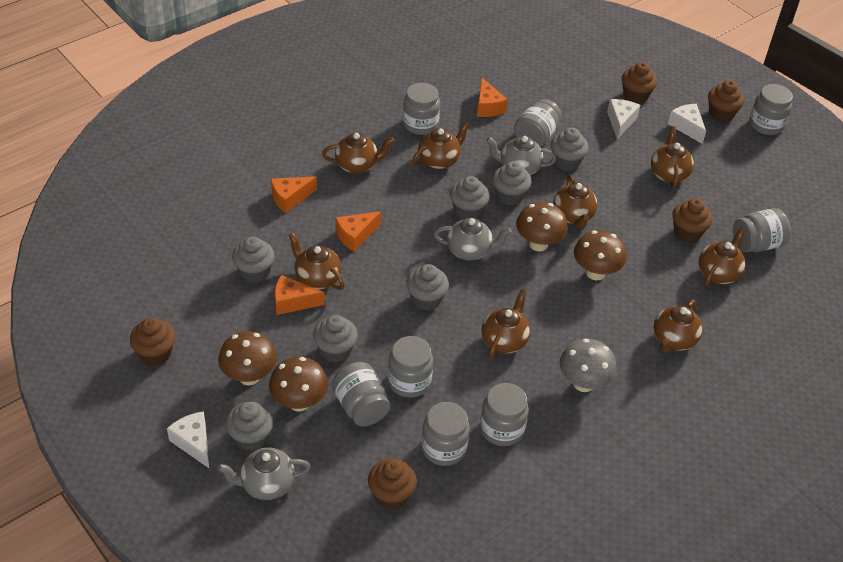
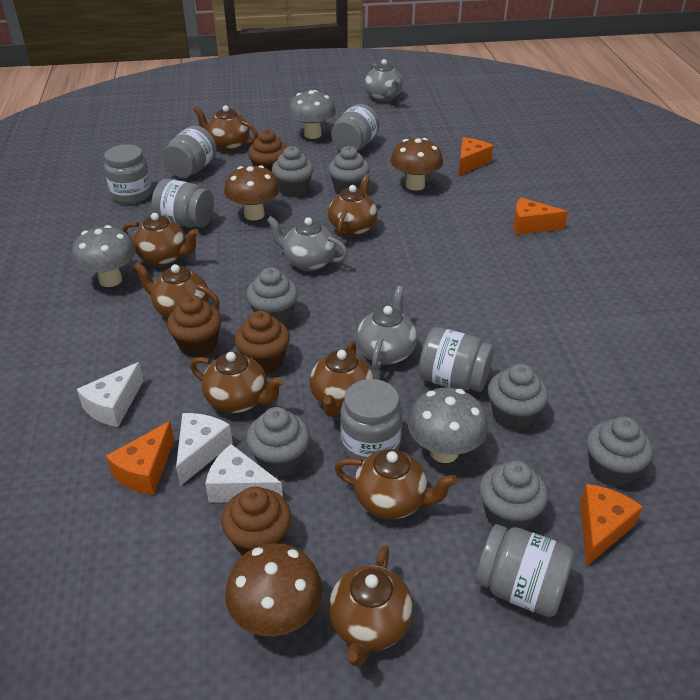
brown cupcake: 5 -> 4
brown mushroom: 4 -> 3
grey jar: 8 -> 7
grey mushroom: 1 -> 3

